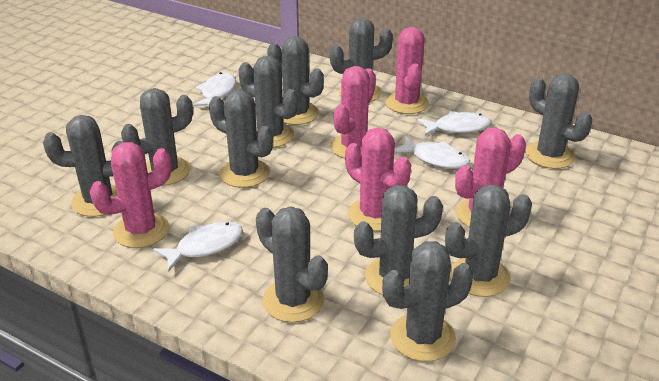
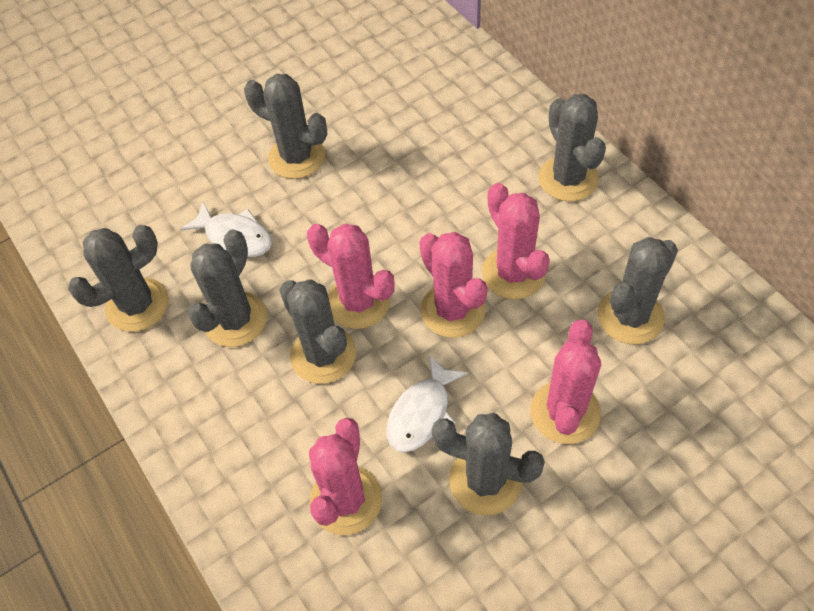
grey cactus: 11 -> 7
white fish: 4 -> 2

